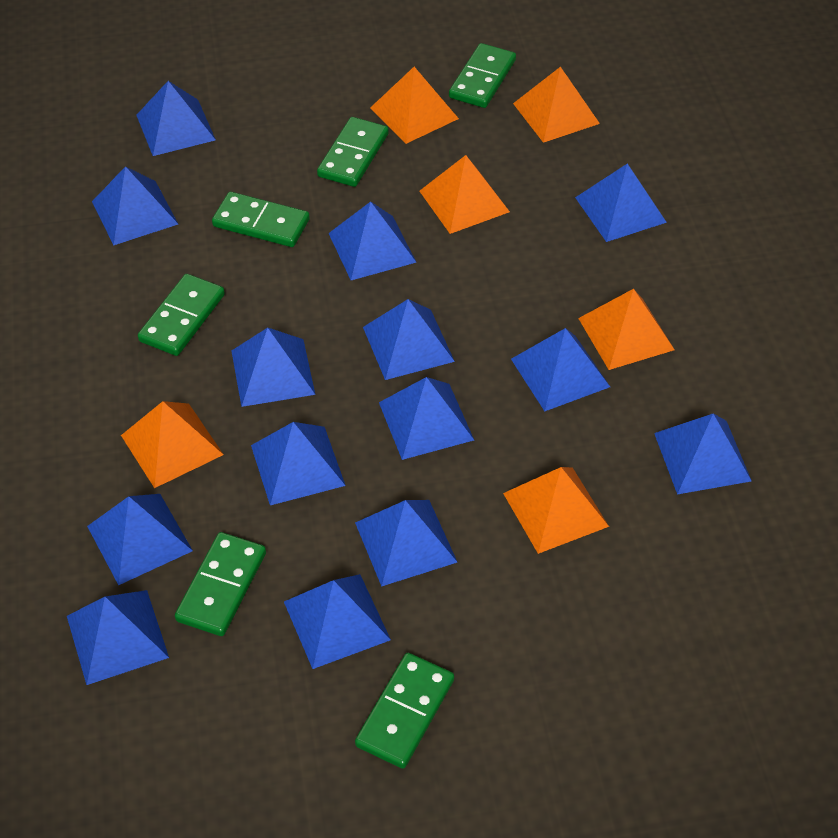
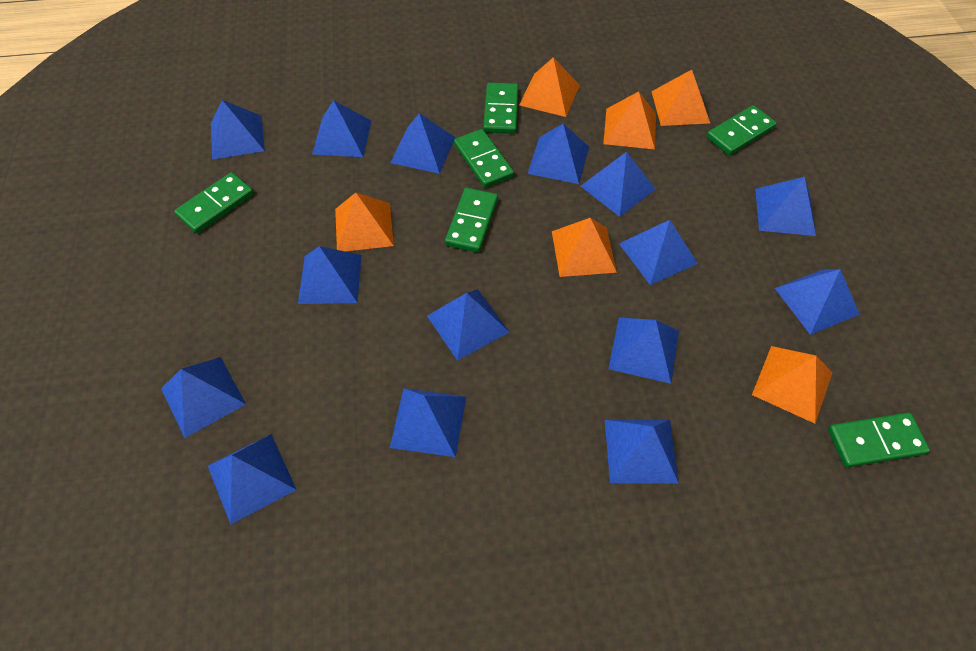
blue pyramid: 14 -> 15

